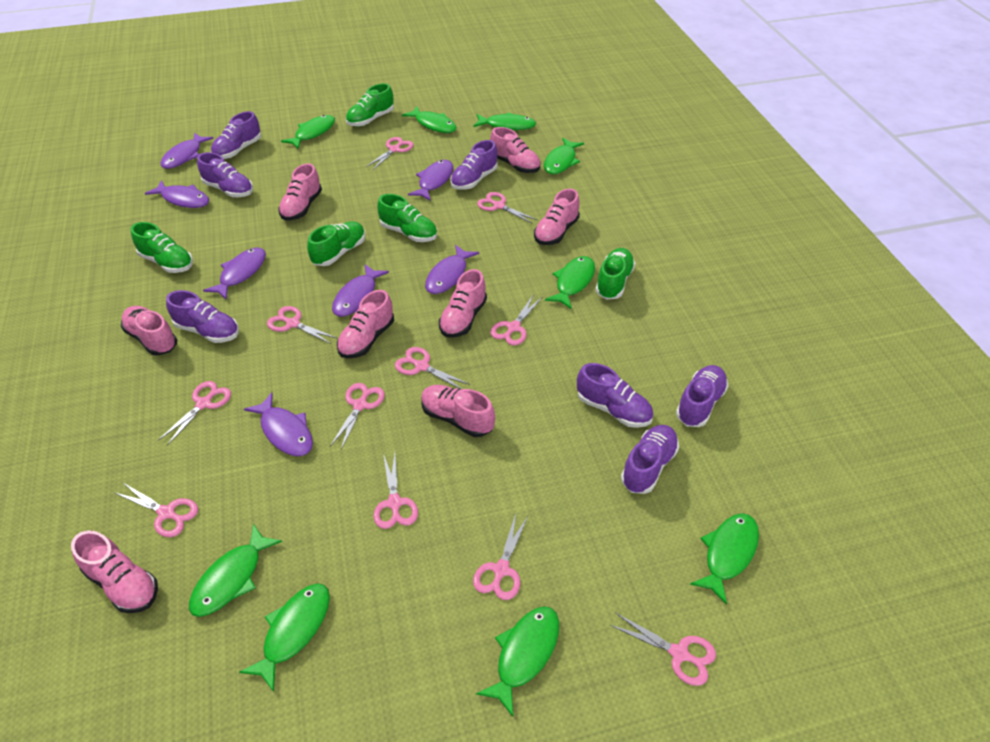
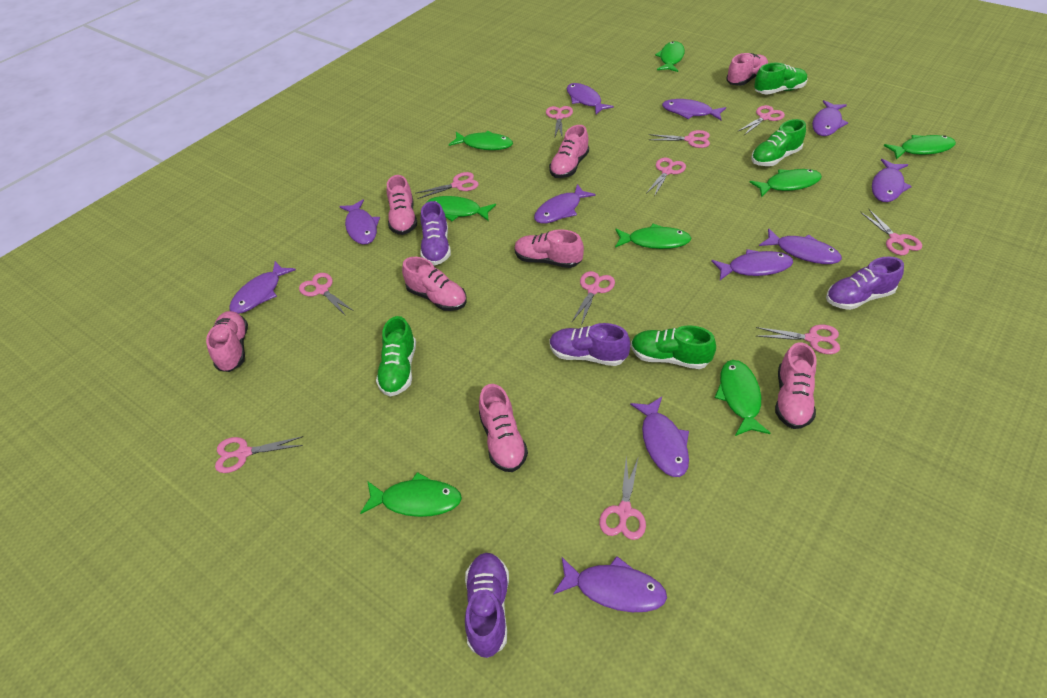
green fish: 9 -> 8
green shoe: 5 -> 4
purple fish: 7 -> 11
purple shoe: 7 -> 4

